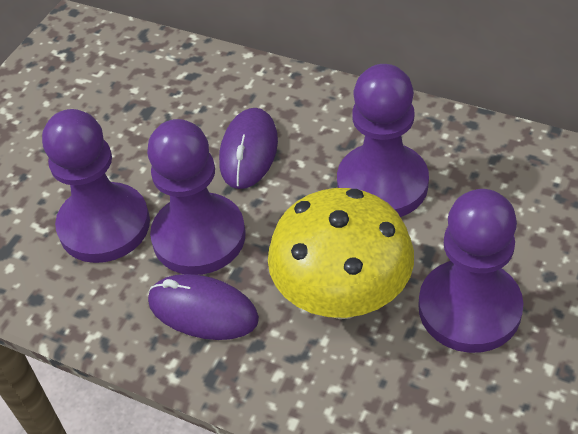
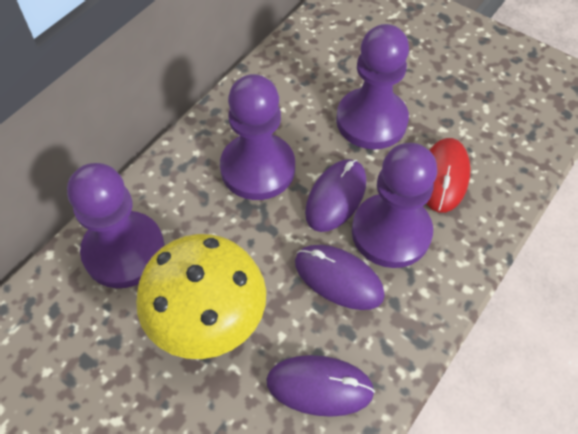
purple mouse: 2 -> 3
red mouse: 0 -> 1

